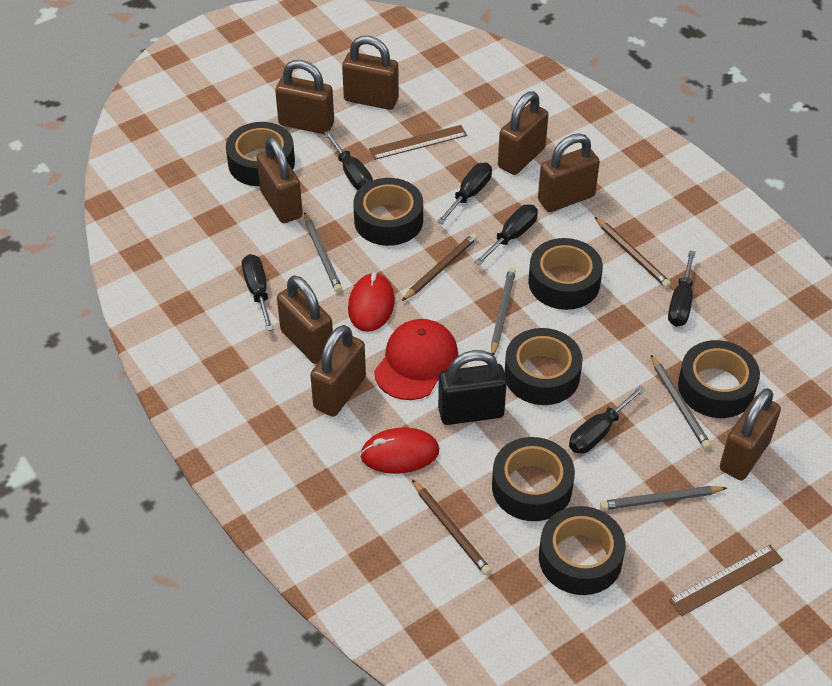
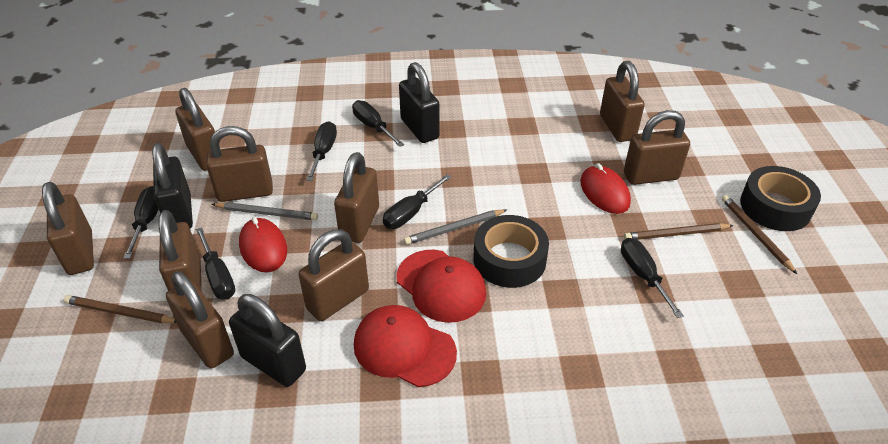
black padlock: 1 -> 3
black tape: 7 -> 2
brown padlock: 8 -> 9
brown ruler: 2 -> 0
grey pencil: 4 -> 2
red cap: 1 -> 2

